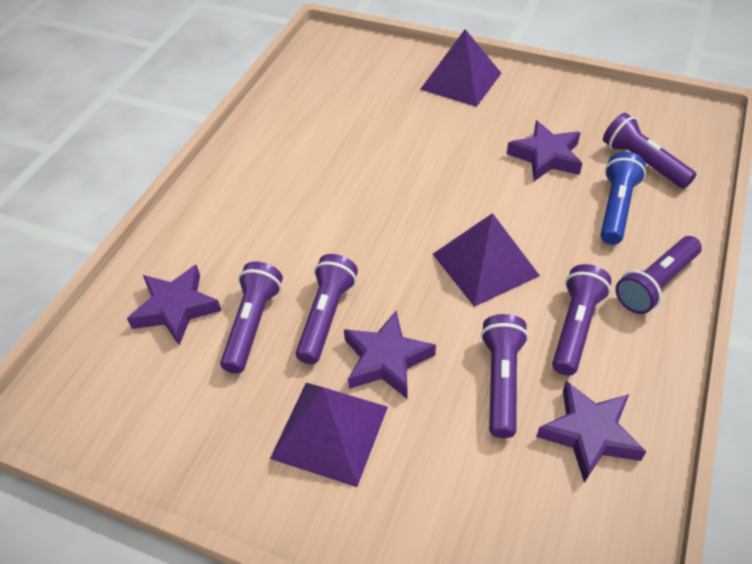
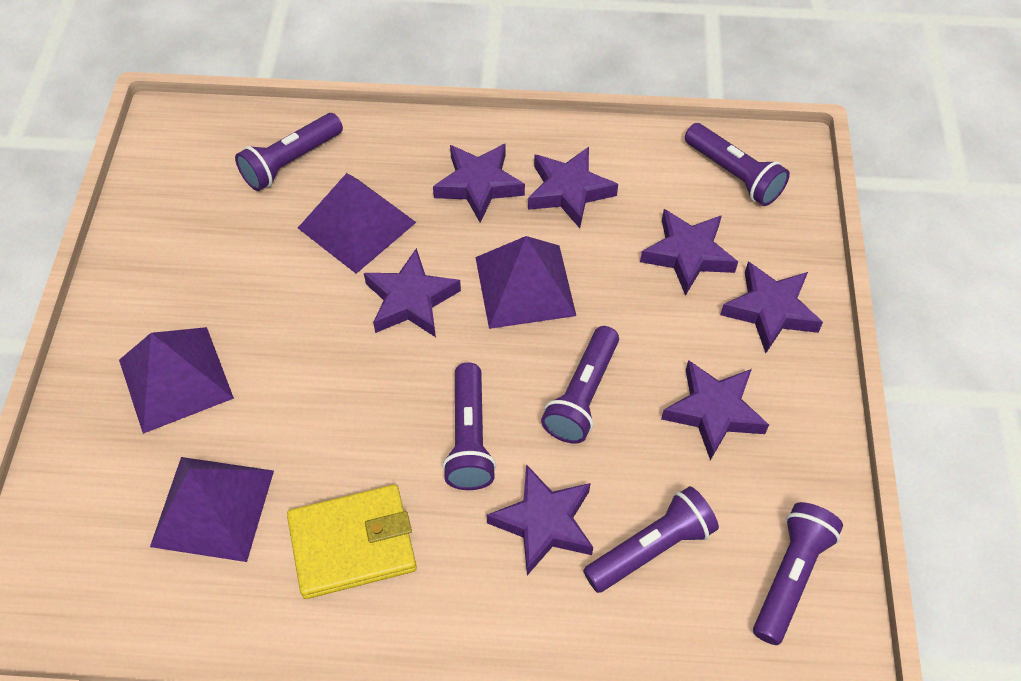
blue flashlight: 1 -> 0
purple pyramid: 3 -> 4
purple star: 4 -> 7
yellow wallet: 0 -> 1

